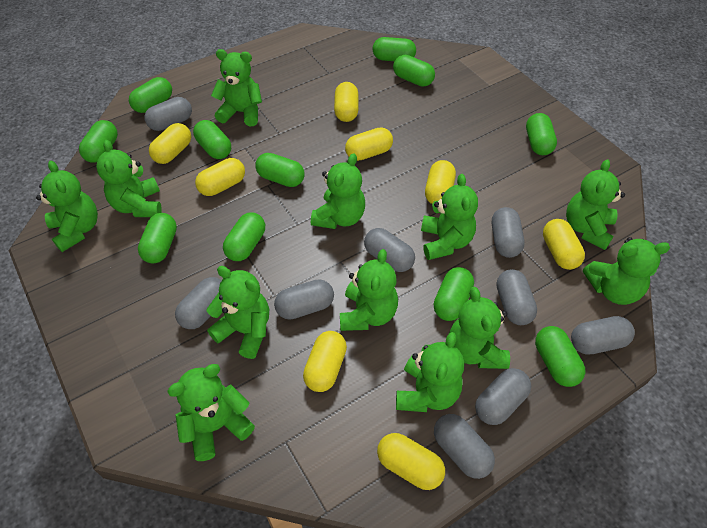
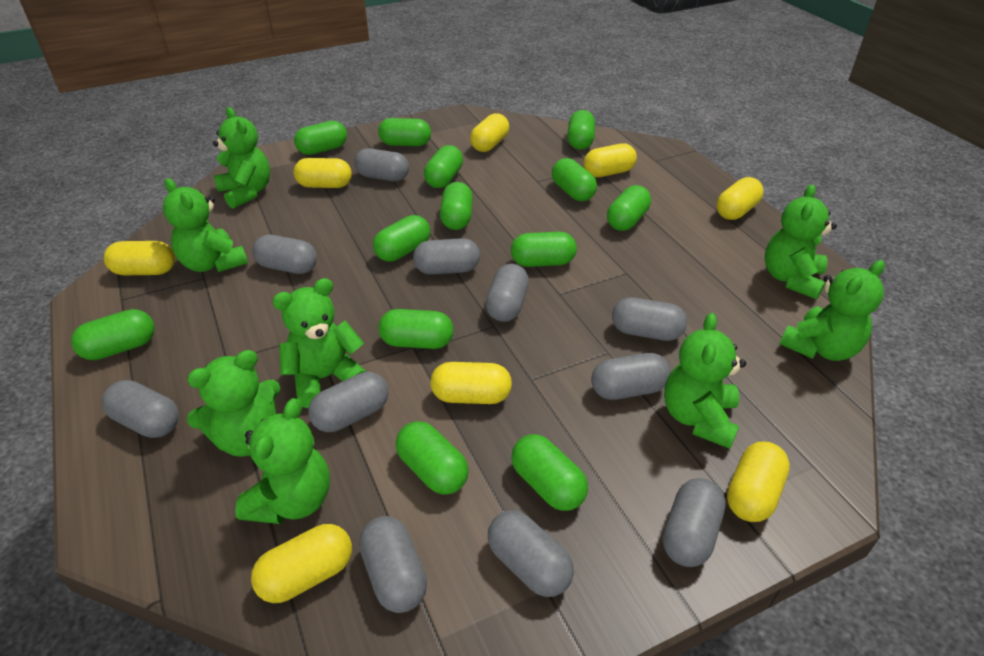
green capsule: 11 -> 13
green teddy bear: 12 -> 8
grey capsule: 9 -> 11

